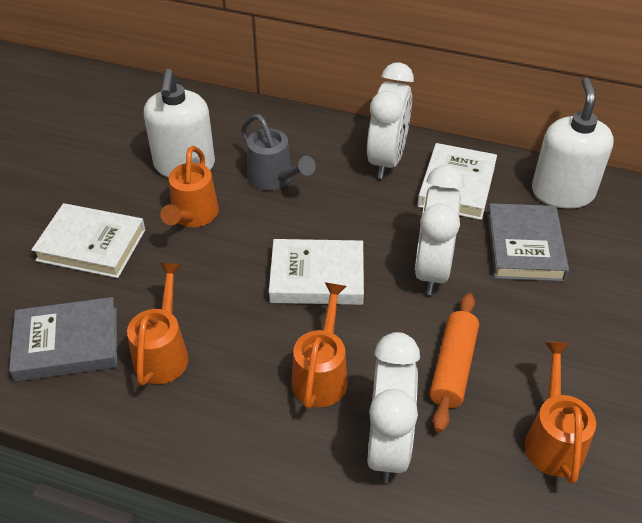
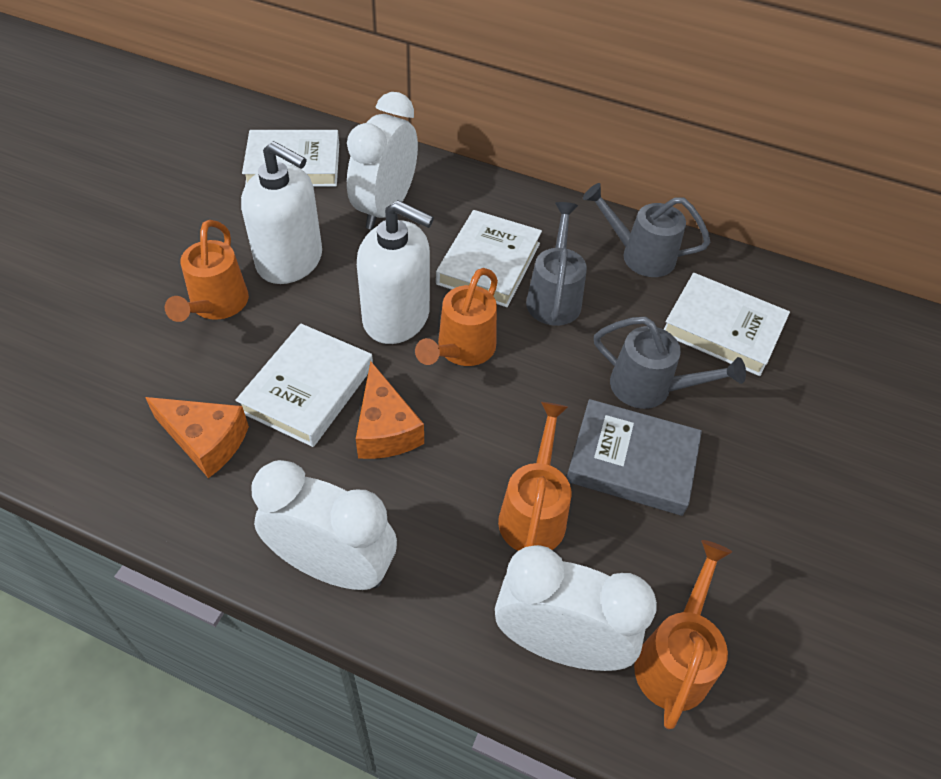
grey book: 2 -> 1
grey watering can: 1 -> 3
orange cheese: 0 -> 2
orange rolling pin: 1 -> 0
white book: 3 -> 4

